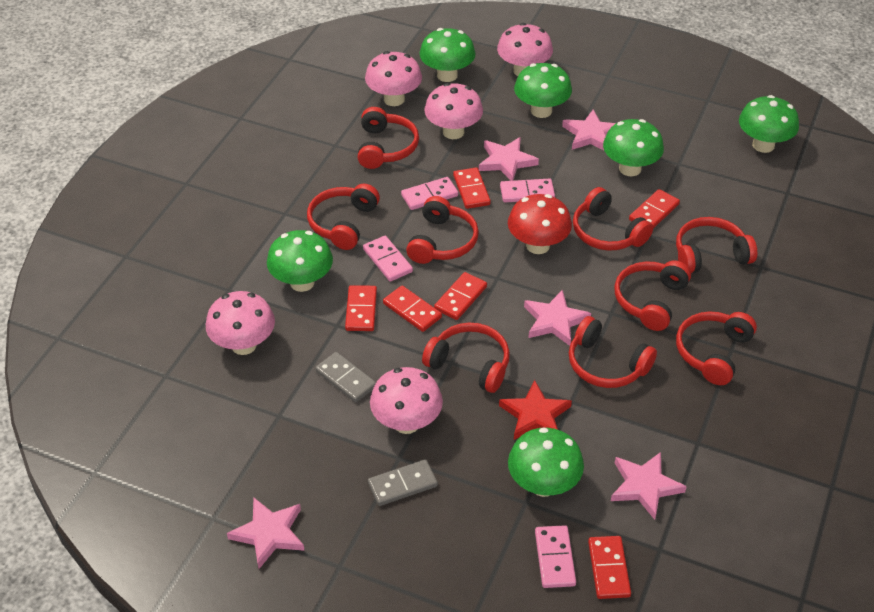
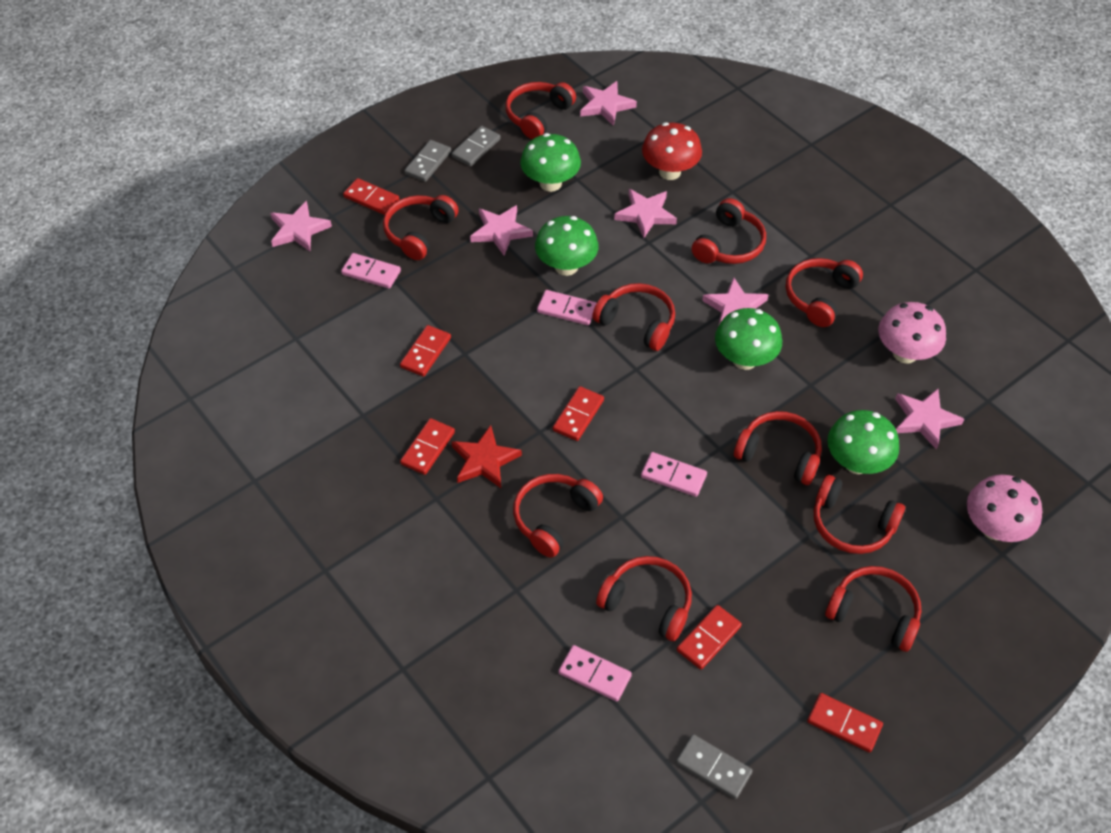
green mushroom: 6 -> 4
grey domino: 2 -> 3
pink mushroom: 5 -> 2
pink star: 5 -> 6
red headphones: 9 -> 10

